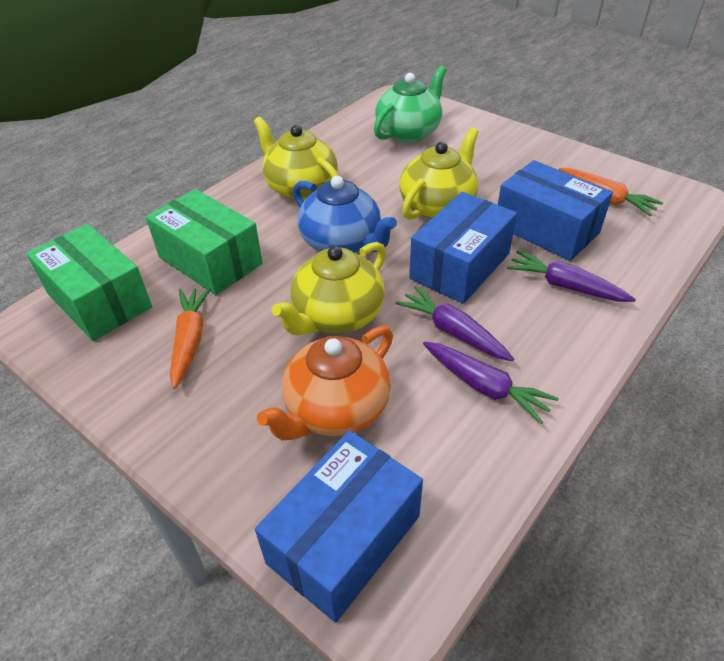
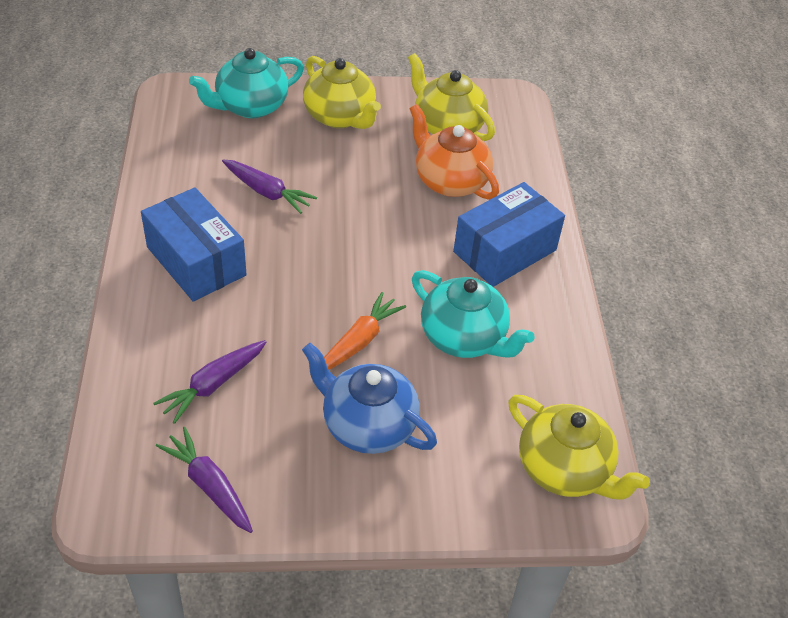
blue box: 3 -> 2
green box: 2 -> 0
green teapot: 1 -> 0
orange carrot: 2 -> 1
turquoise teapot: 0 -> 2

